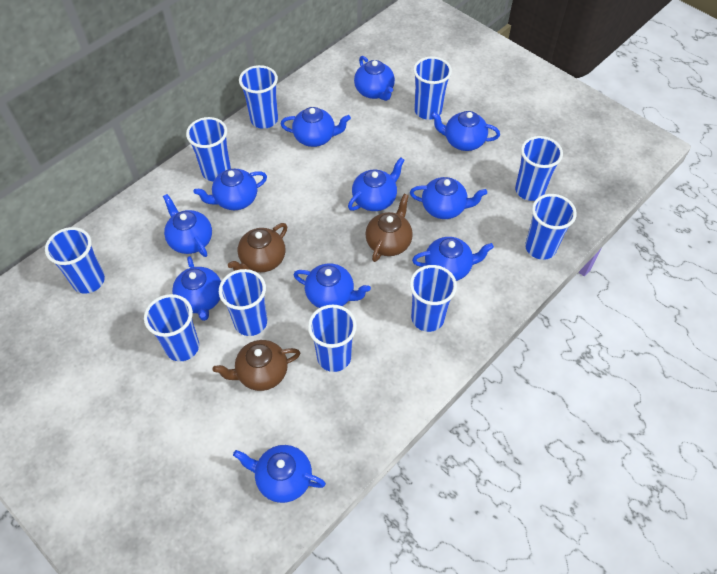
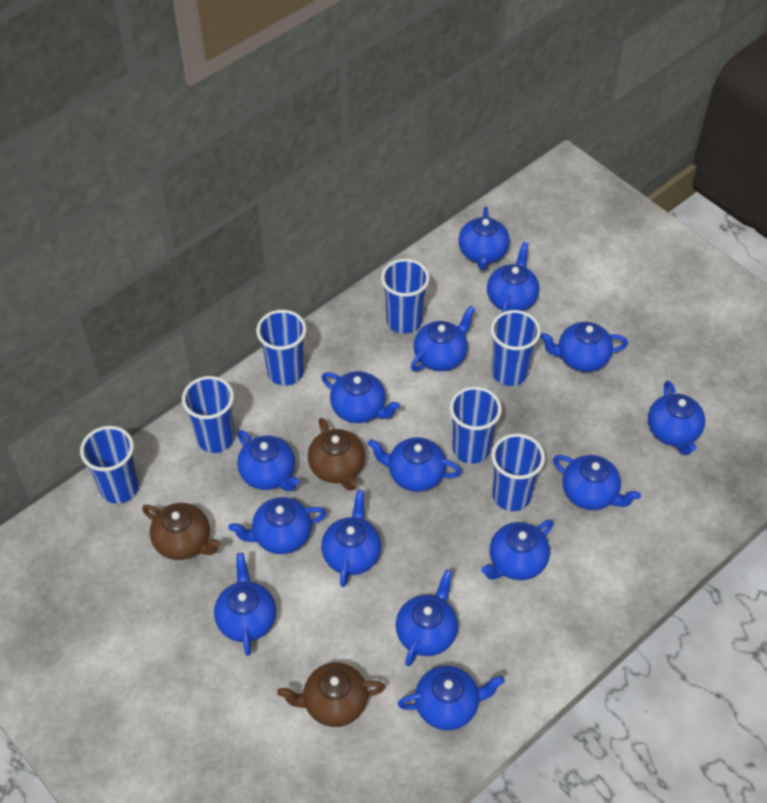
blue cup: 10 -> 7
blue teapot: 11 -> 15

